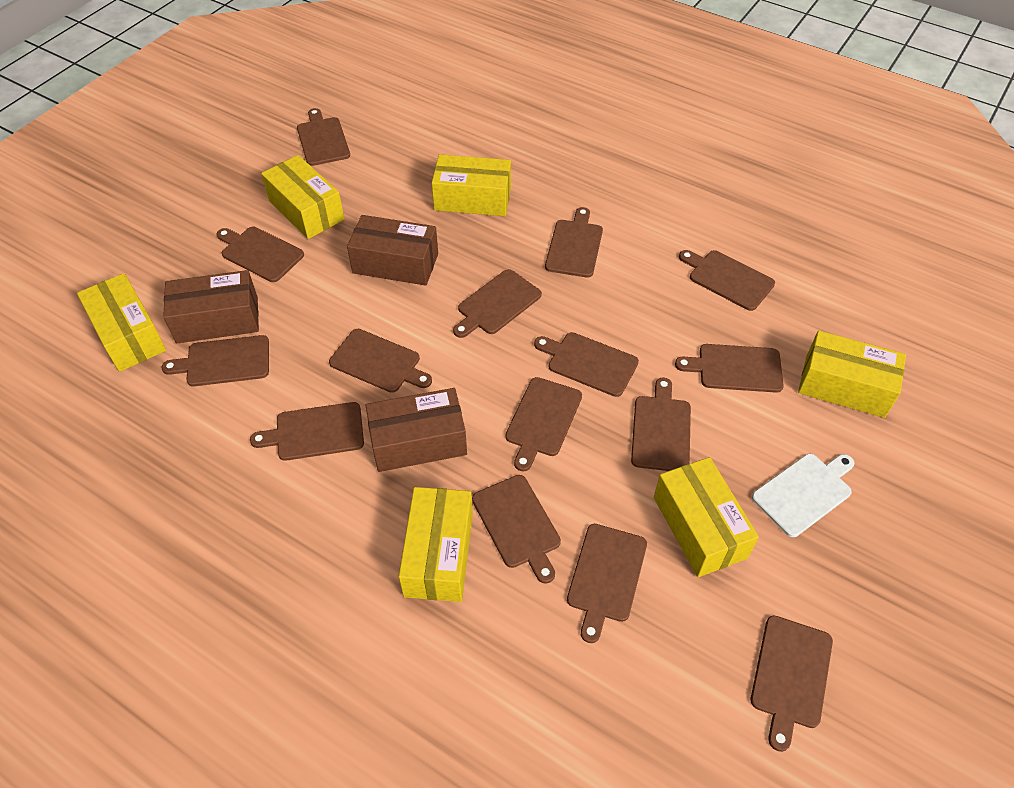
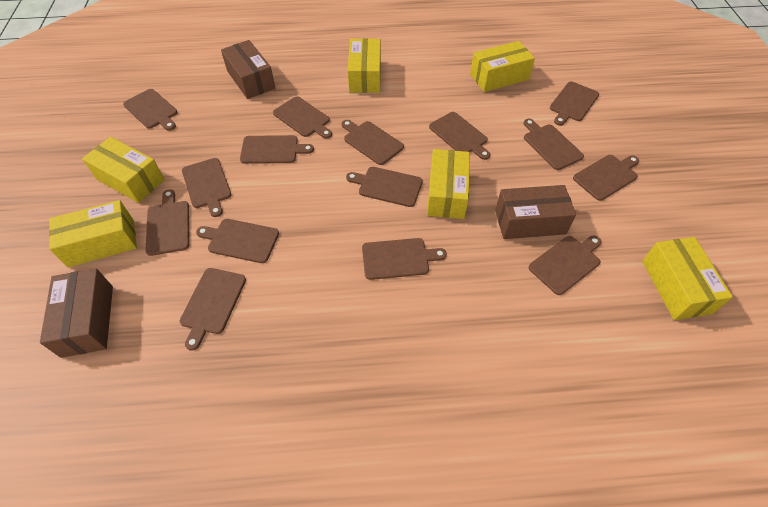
white cutting board: 1 -> 0

